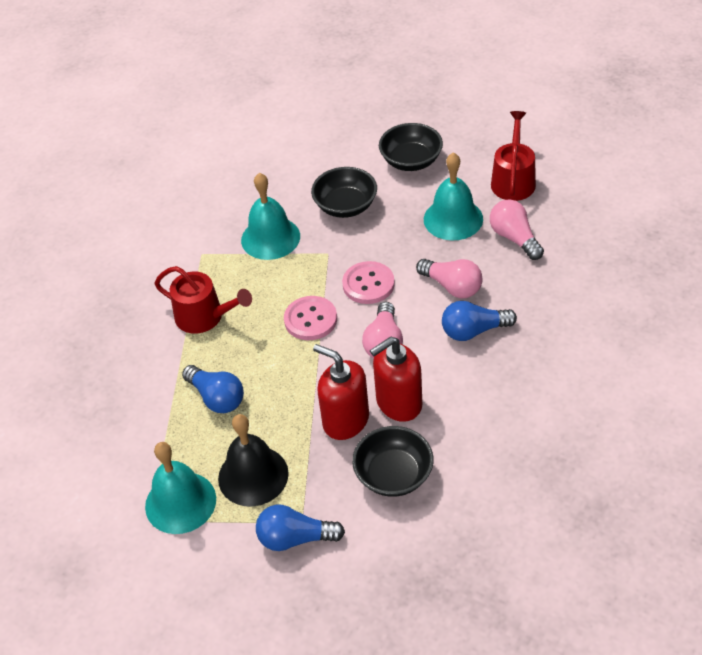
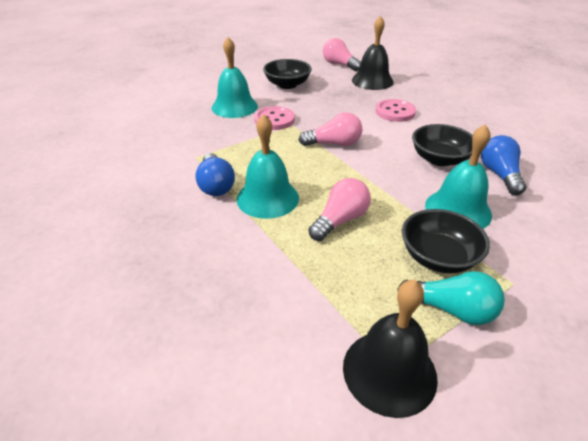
black bell: 1 -> 2
blue light bulb: 3 -> 2
red soap dispenser: 2 -> 0
red watering can: 2 -> 0
turquoise light bulb: 0 -> 1

